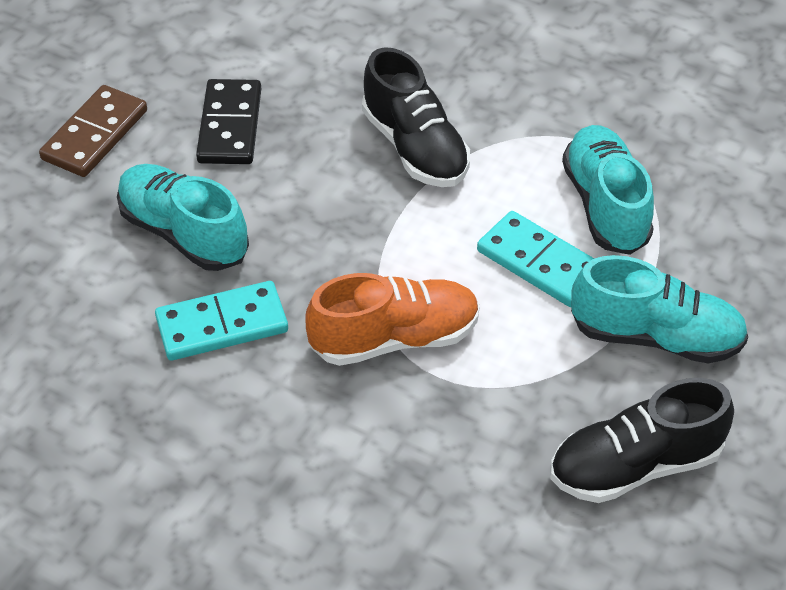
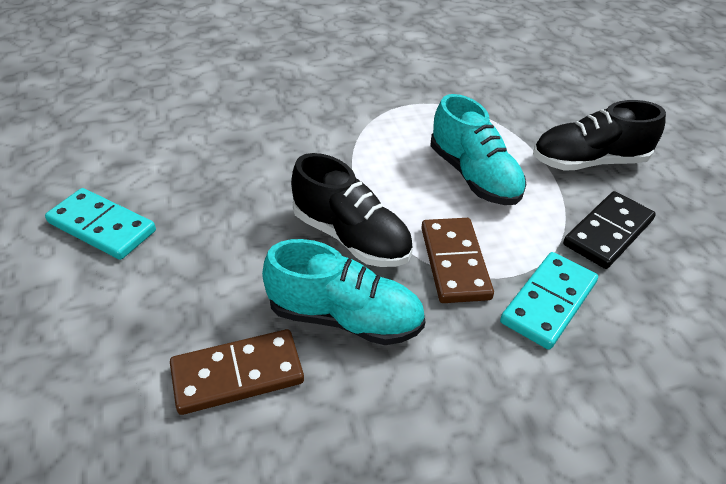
brown domino: 1 -> 2
orange shoe: 1 -> 0
turquoise shoe: 3 -> 2

